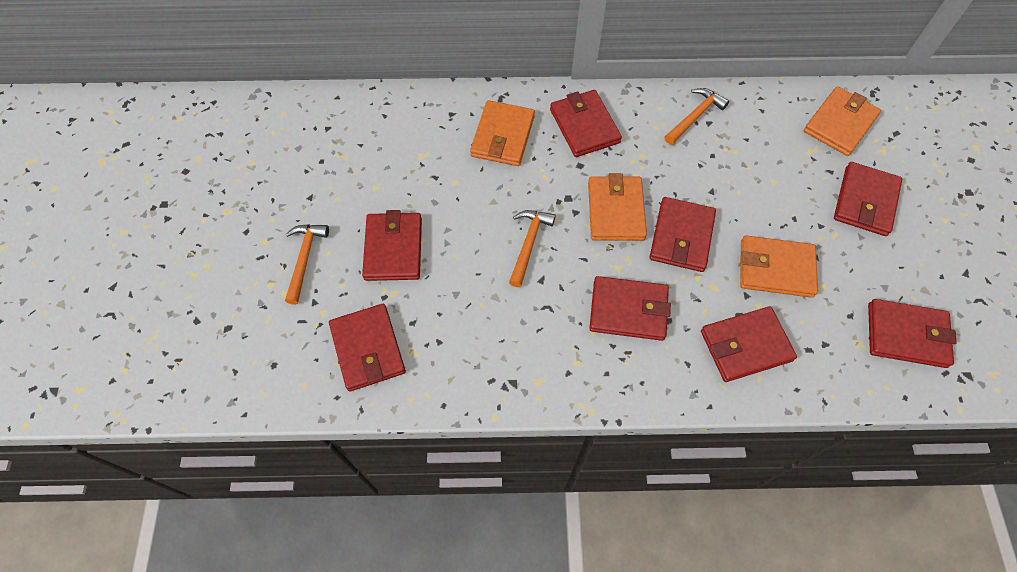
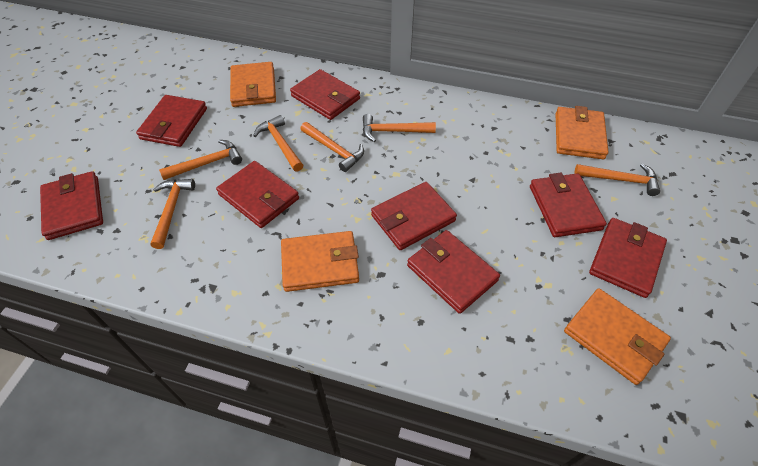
orange hammer: 3 -> 6

